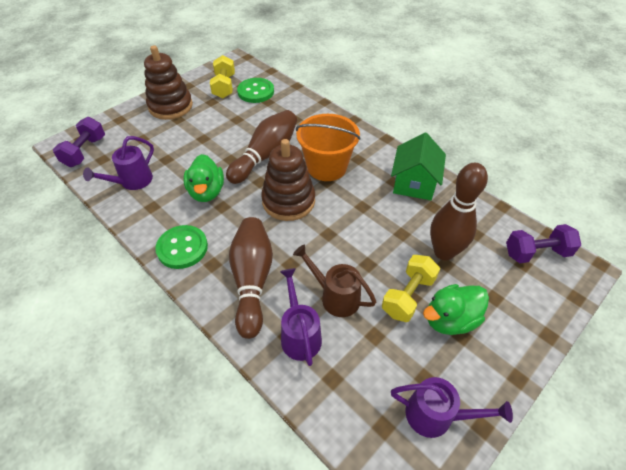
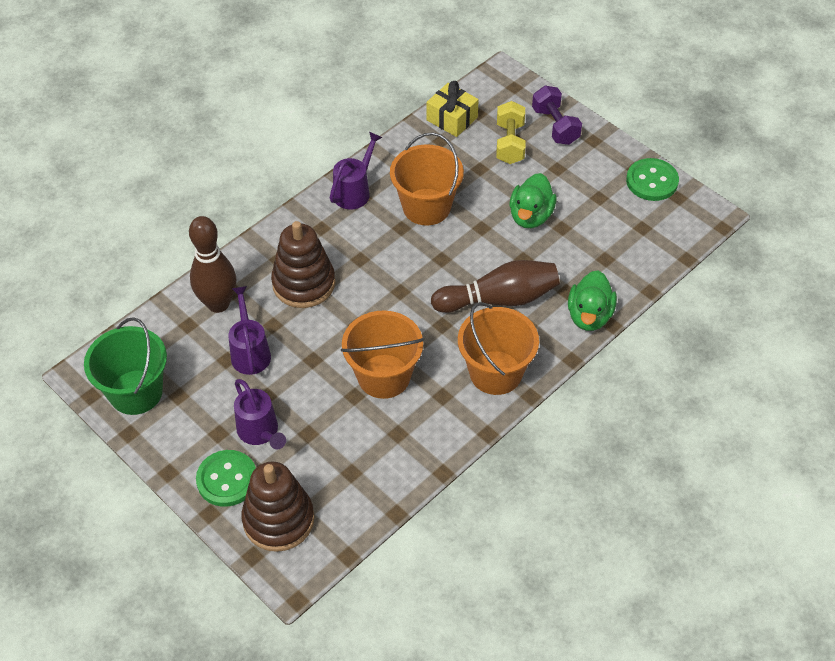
brown bowling pin: 3 -> 2
brown watering can: 1 -> 0
green bucket: 0 -> 1
green house: 1 -> 0
orange bucket: 1 -> 3
purple dumbbell: 2 -> 1
yellow dumbbell: 2 -> 1
yellow gift: 0 -> 1

